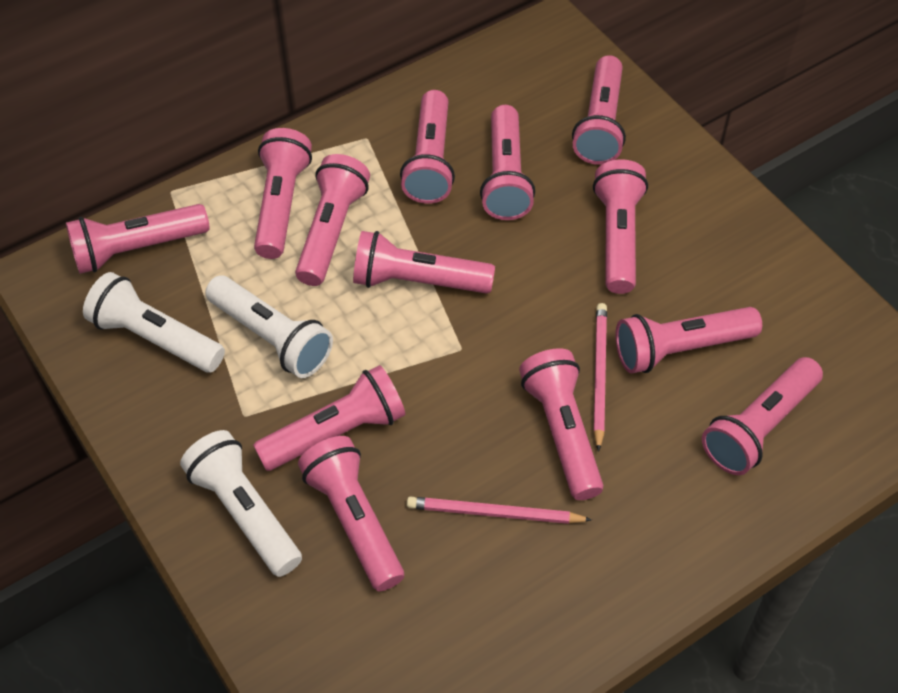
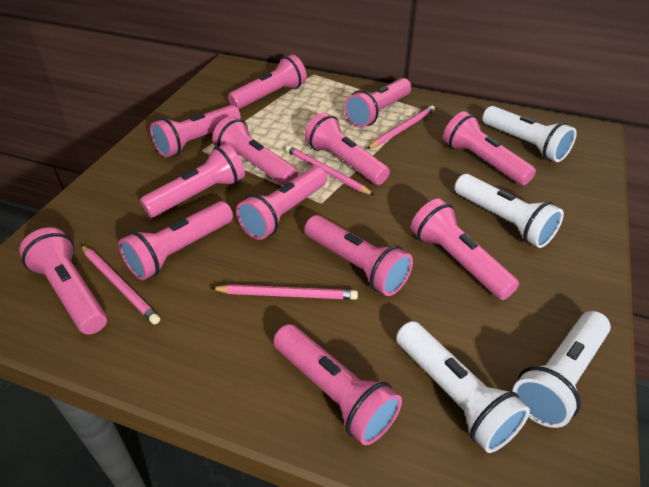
pink pencil: 2 -> 4
white flashlight: 3 -> 4

